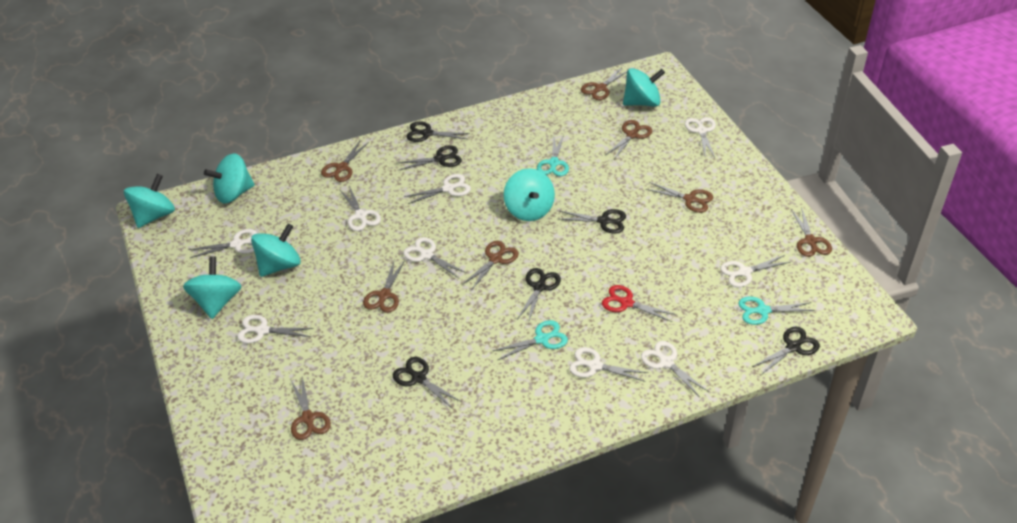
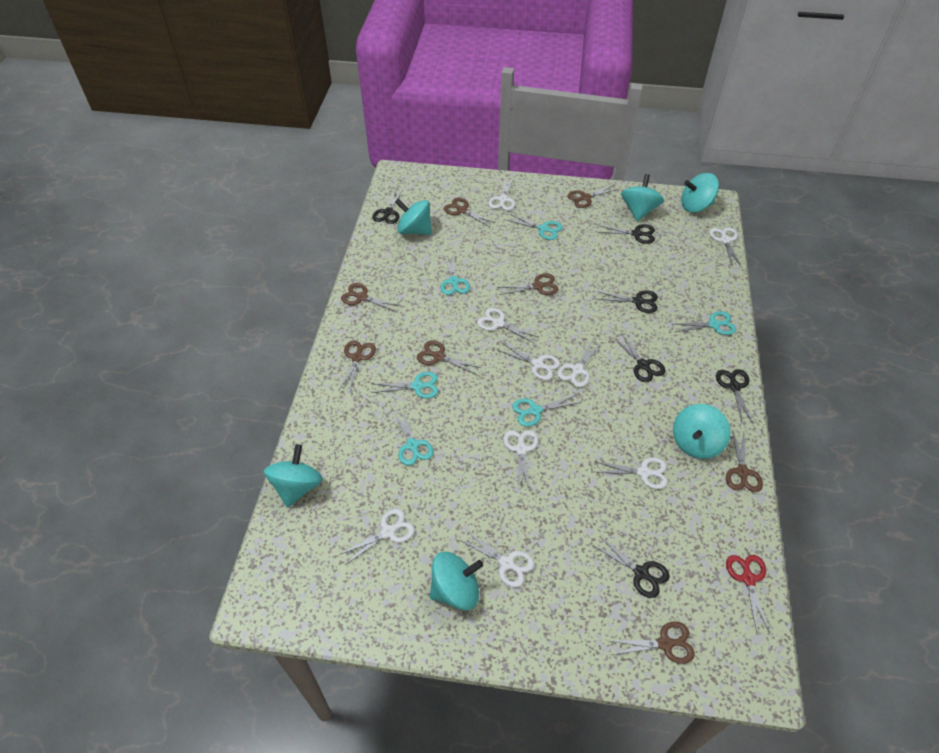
turquoise scissors: 3 -> 6

